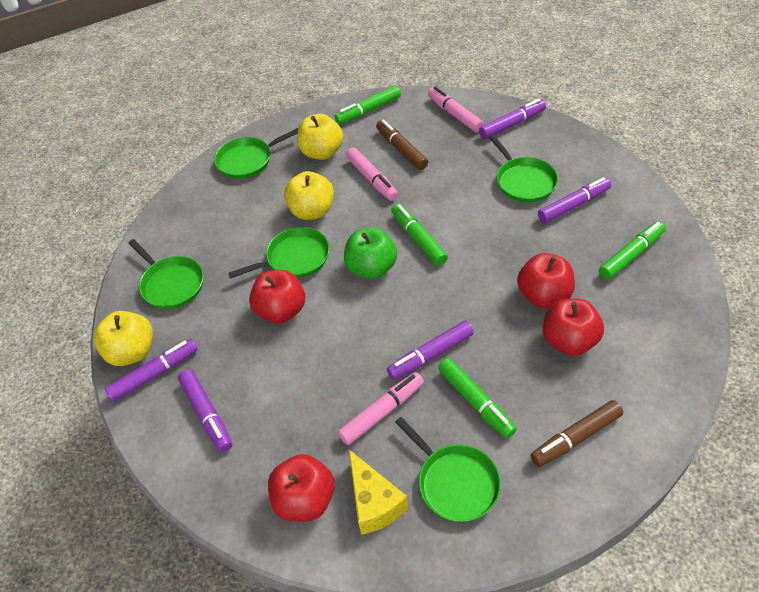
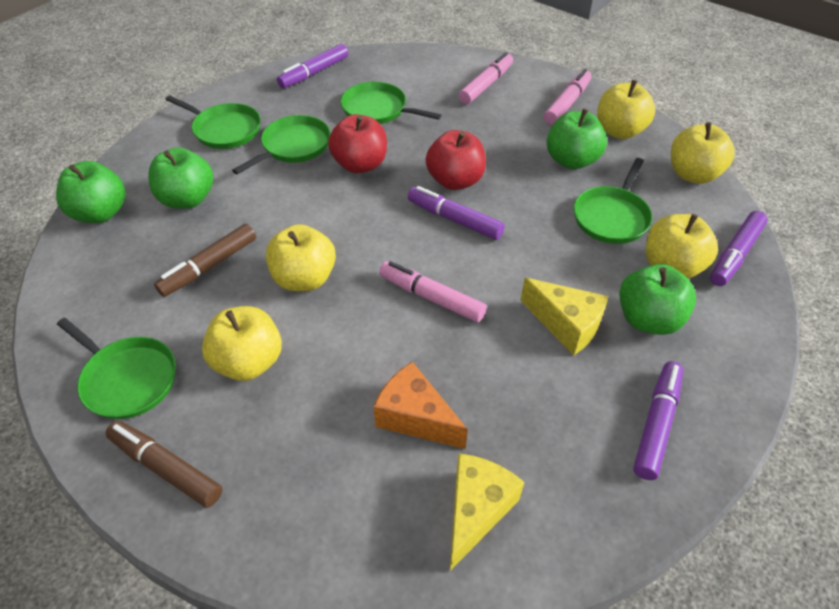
green apple: 1 -> 4
green marker: 4 -> 0
orange cheese: 0 -> 1
purple marker: 5 -> 4
red apple: 4 -> 2
yellow apple: 3 -> 5
yellow cheese: 1 -> 2

